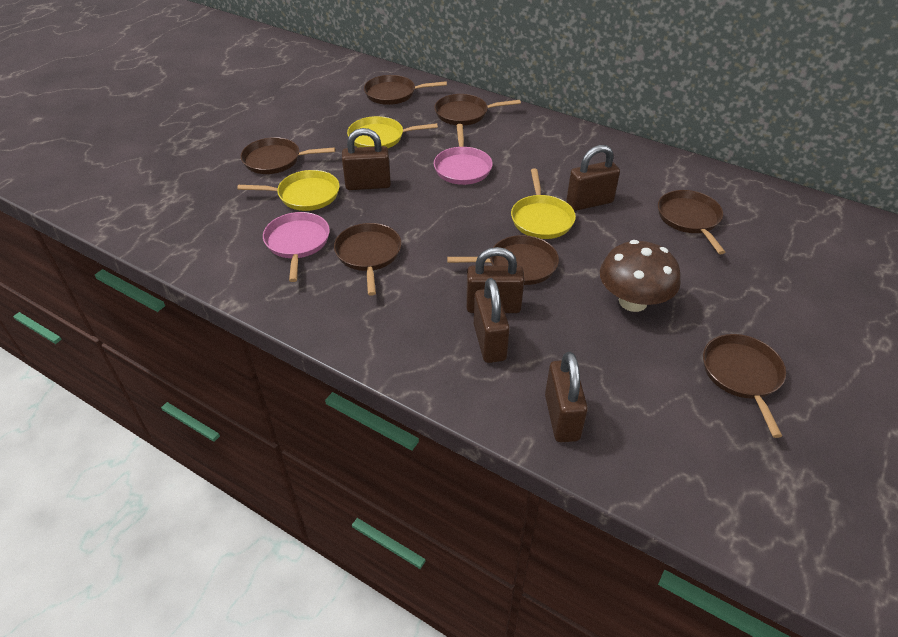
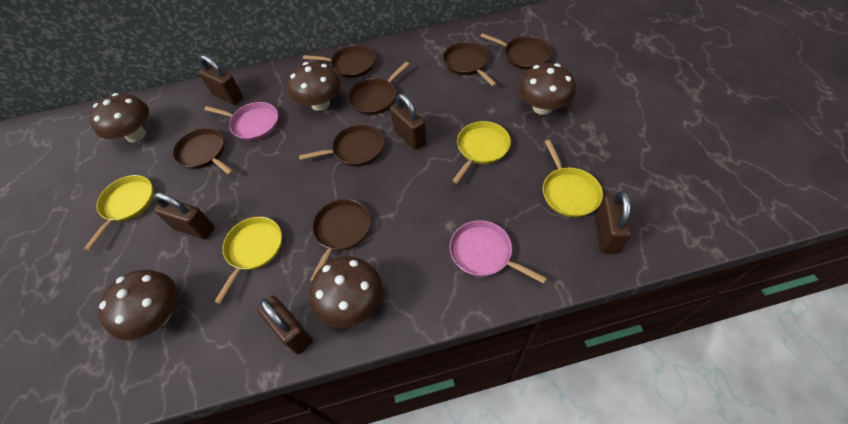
brown mushroom: 1 -> 5
yellow pan: 3 -> 4

